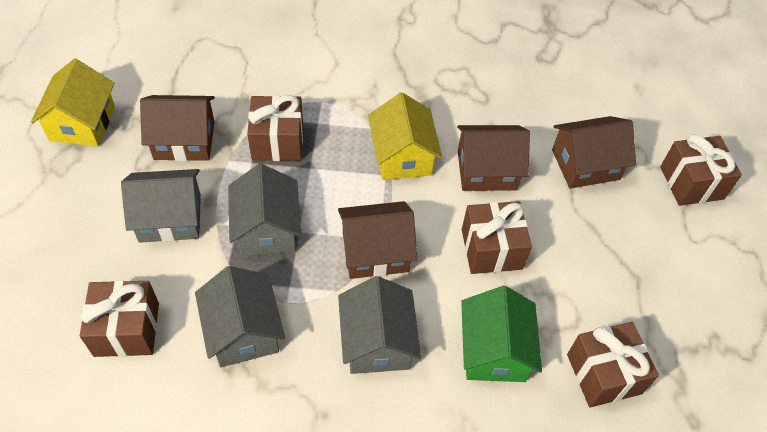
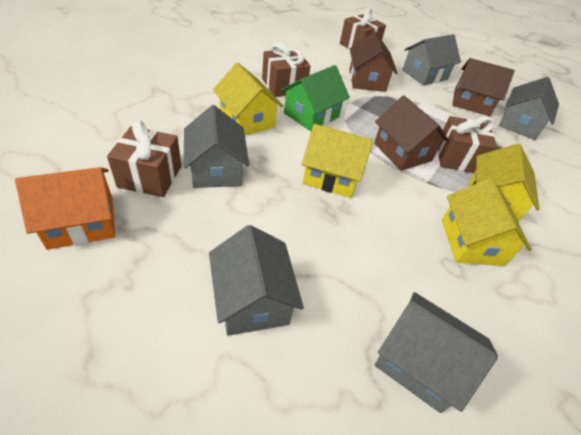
brown gift: 5 -> 4
brown house: 4 -> 3
grey house: 4 -> 5
orange house: 0 -> 1
yellow house: 2 -> 4

